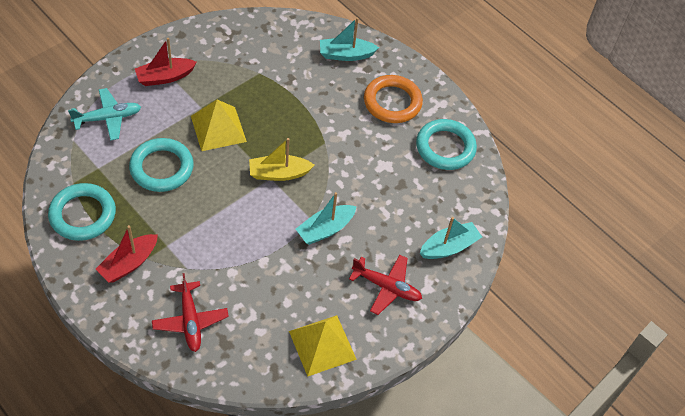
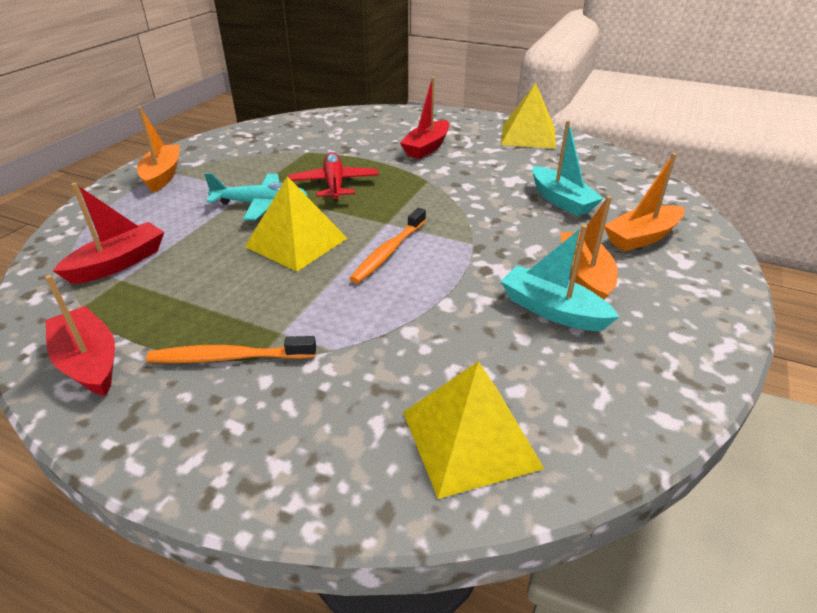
orange boat: 0 -> 3
orange ring: 1 -> 0
orange toothbrush: 0 -> 2
red boat: 2 -> 3
red plane: 2 -> 1
turquoise boat: 3 -> 2
turquoise ring: 3 -> 0
yellow boat: 1 -> 0
yellow pyramid: 2 -> 3

